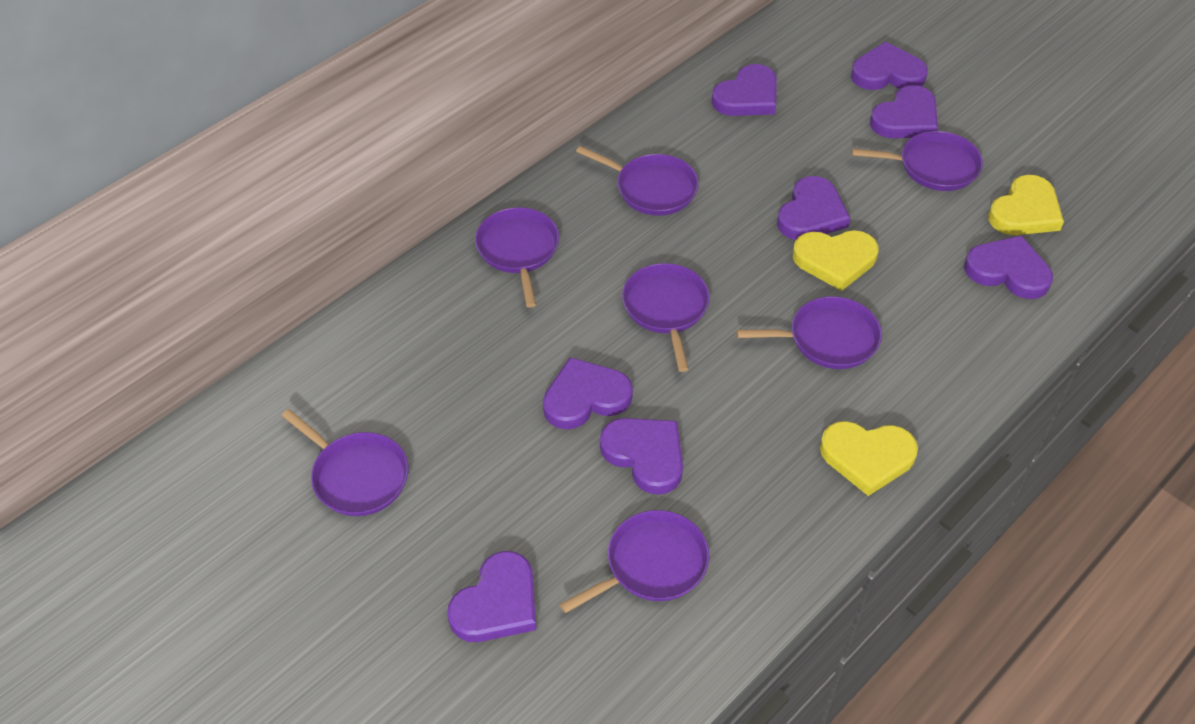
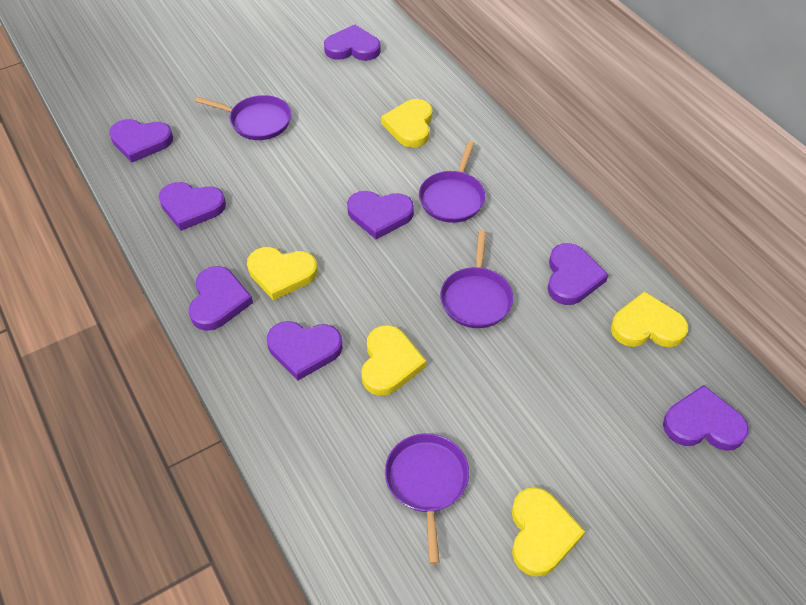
purple pan: 7 -> 4
yellow heart: 3 -> 5

